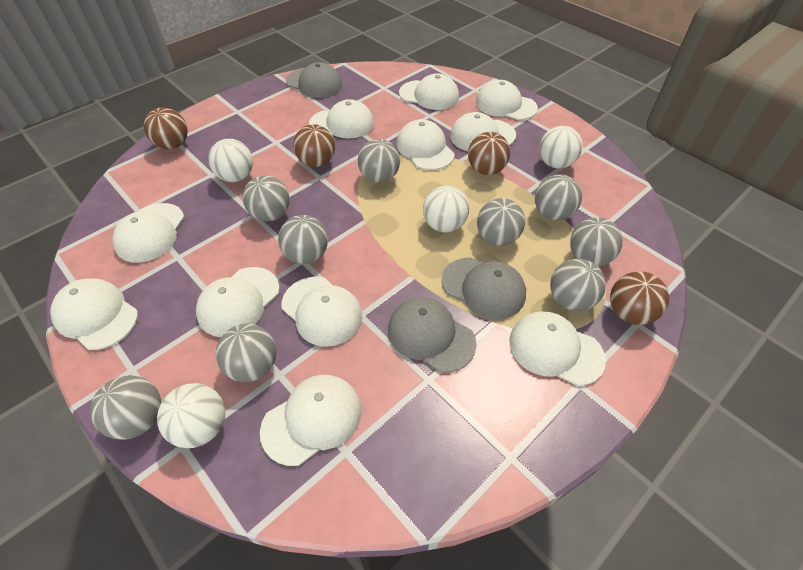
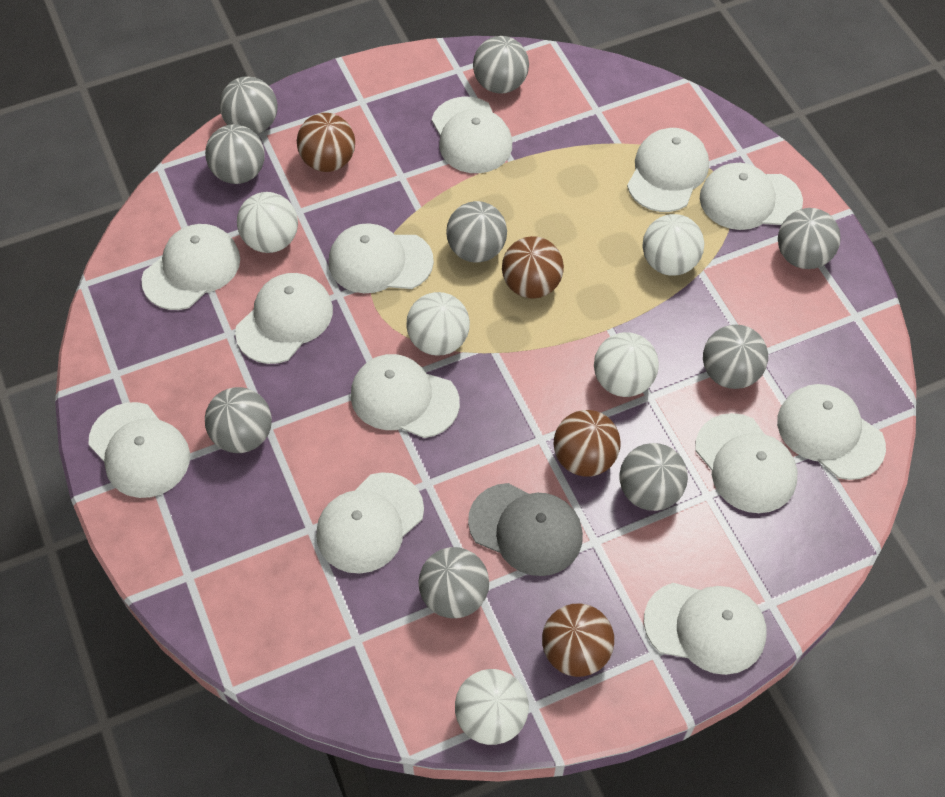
grey cap: 3 -> 1
white ball: 4 -> 5
white cap: 11 -> 12

